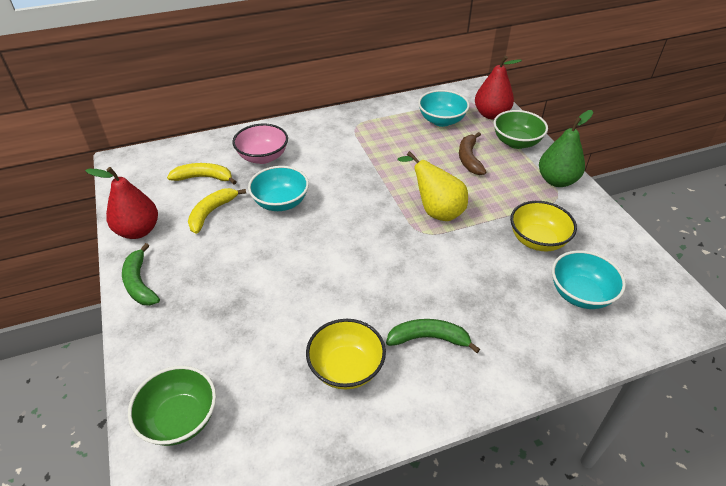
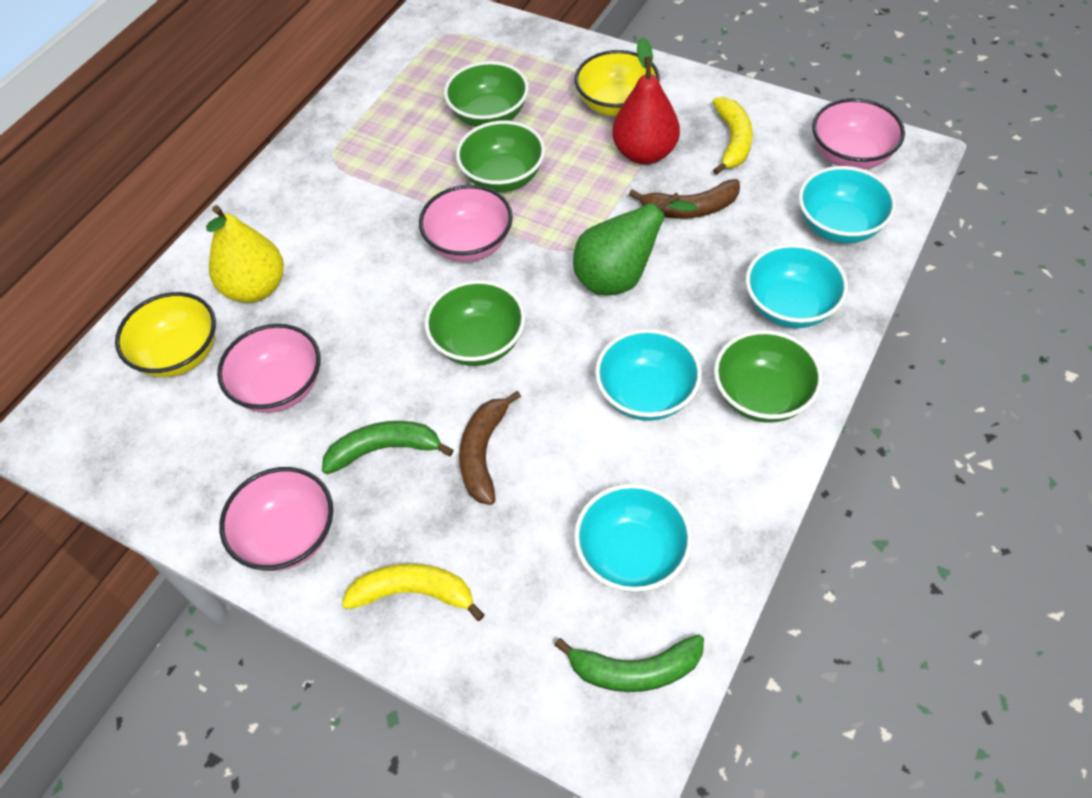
brown banana: 1 -> 2
green bowl: 2 -> 4
pink bowl: 1 -> 4
red pear: 2 -> 1
turquoise bowl: 3 -> 4

